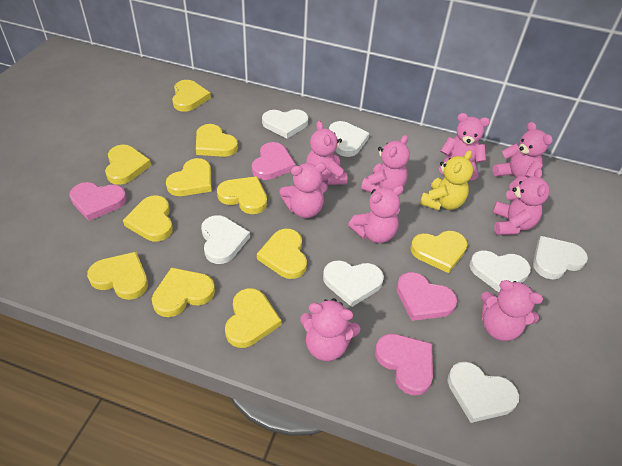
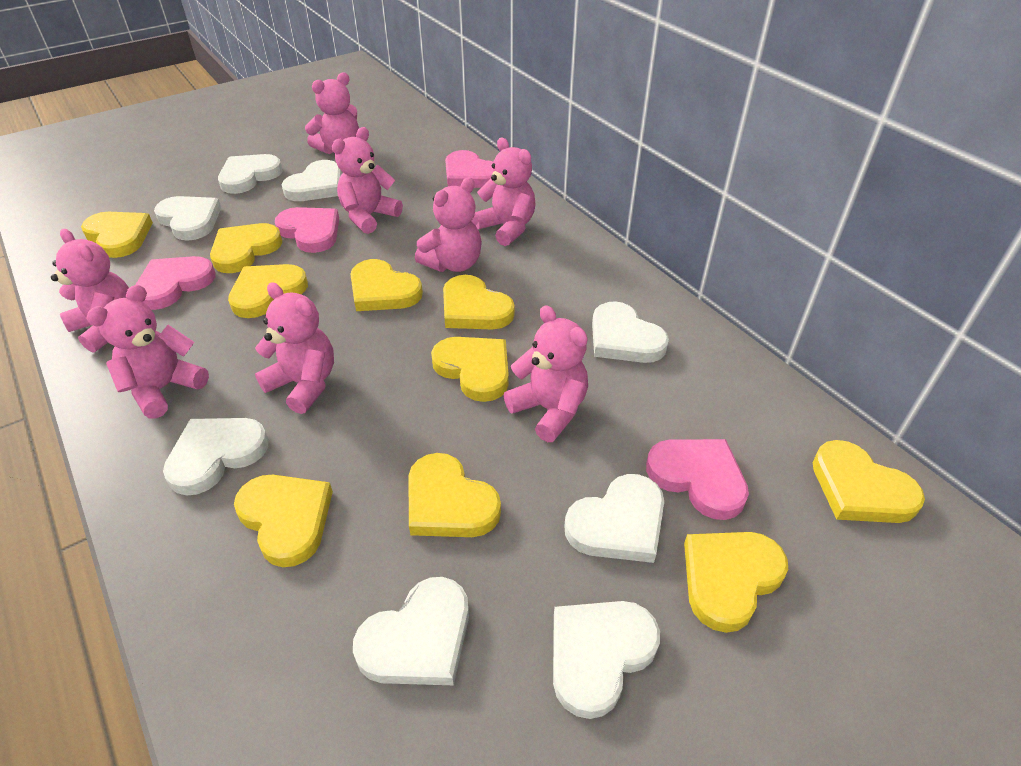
pink teddy bear: 9 -> 8
white heart: 7 -> 8
yellow heart: 11 -> 10
yellow teddy bear: 1 -> 0

